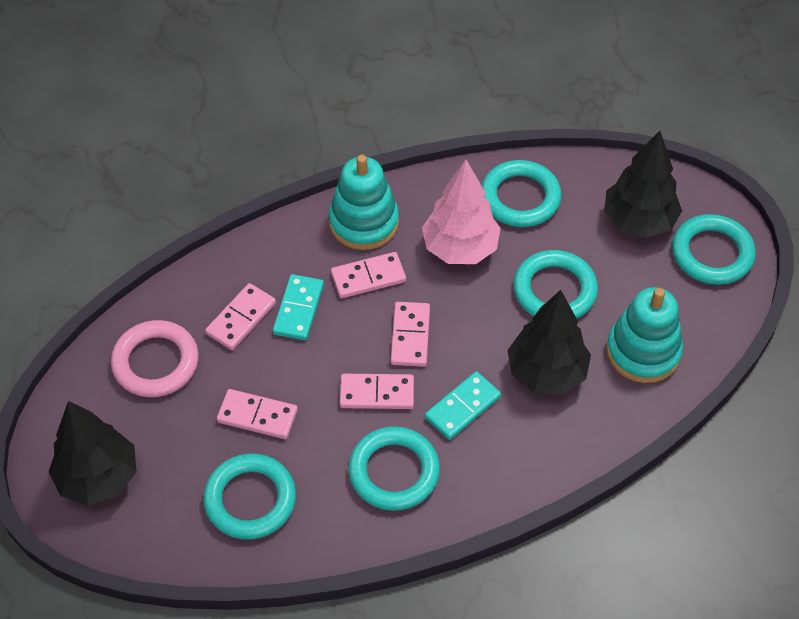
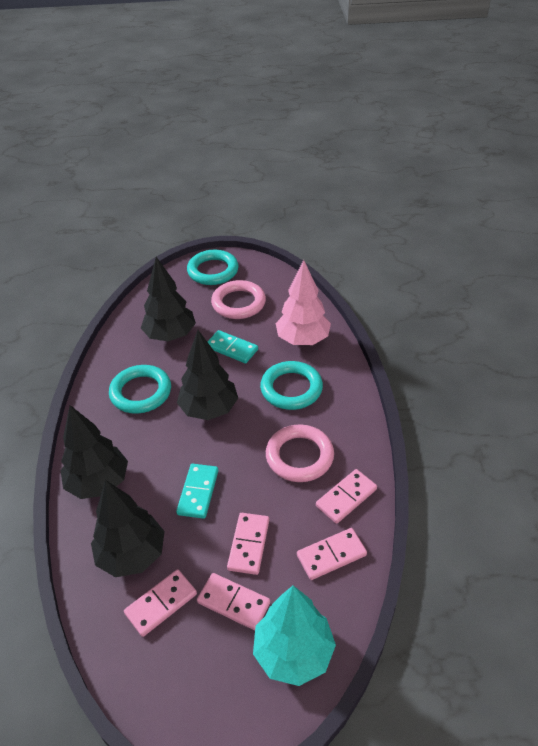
black tree: 3 -> 4
pink ring: 1 -> 2
turquoise ring: 5 -> 3
turquoise stacking toy: 2 -> 0
turquoise tree: 0 -> 1

